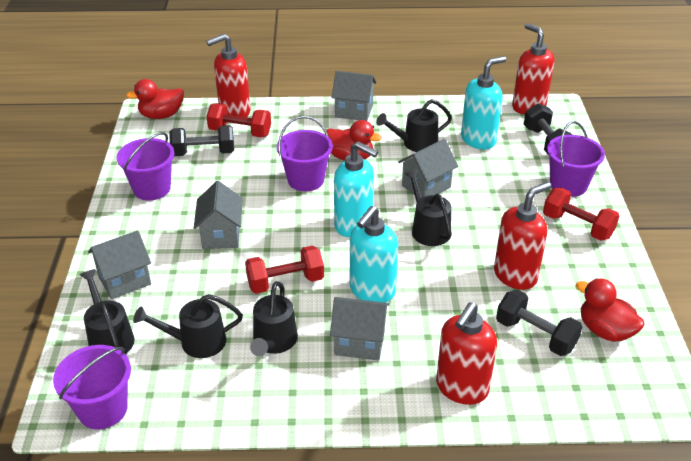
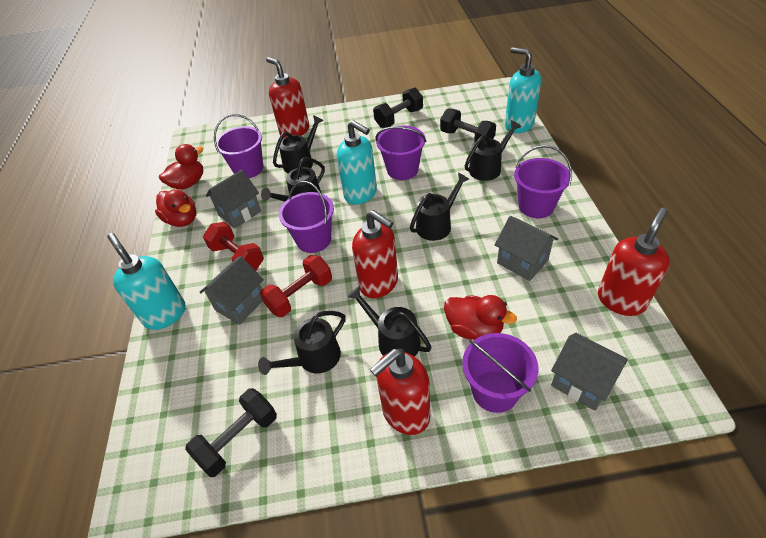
black watering can: 5 -> 6
grey house: 5 -> 4
purple bucket: 4 -> 5
red dumbbell: 3 -> 2

